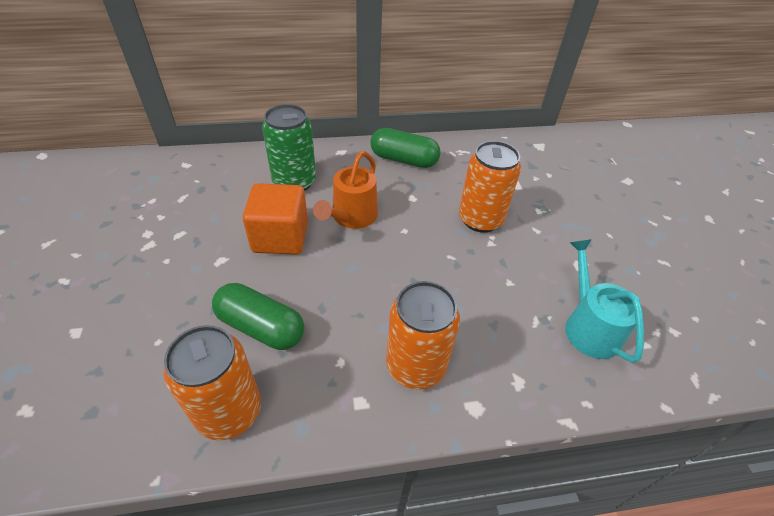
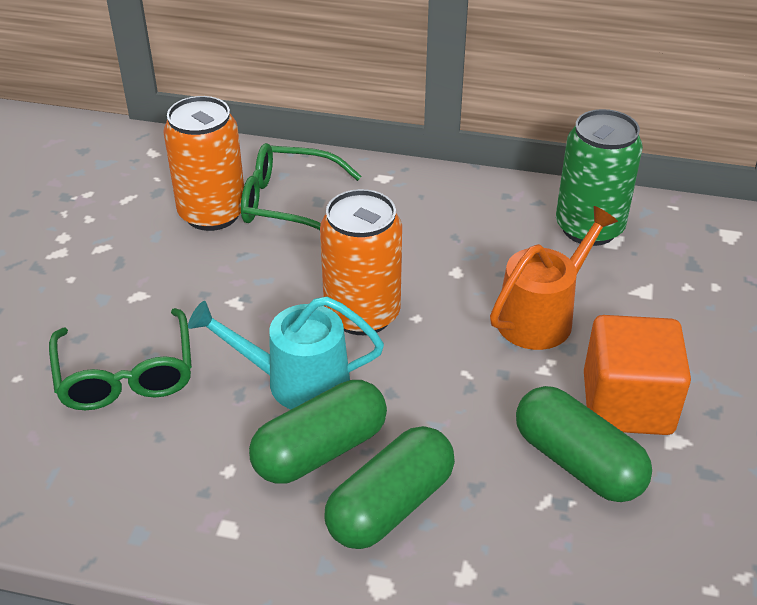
green capsule: 2 -> 3
green glasses: 0 -> 2
orange can: 3 -> 2

